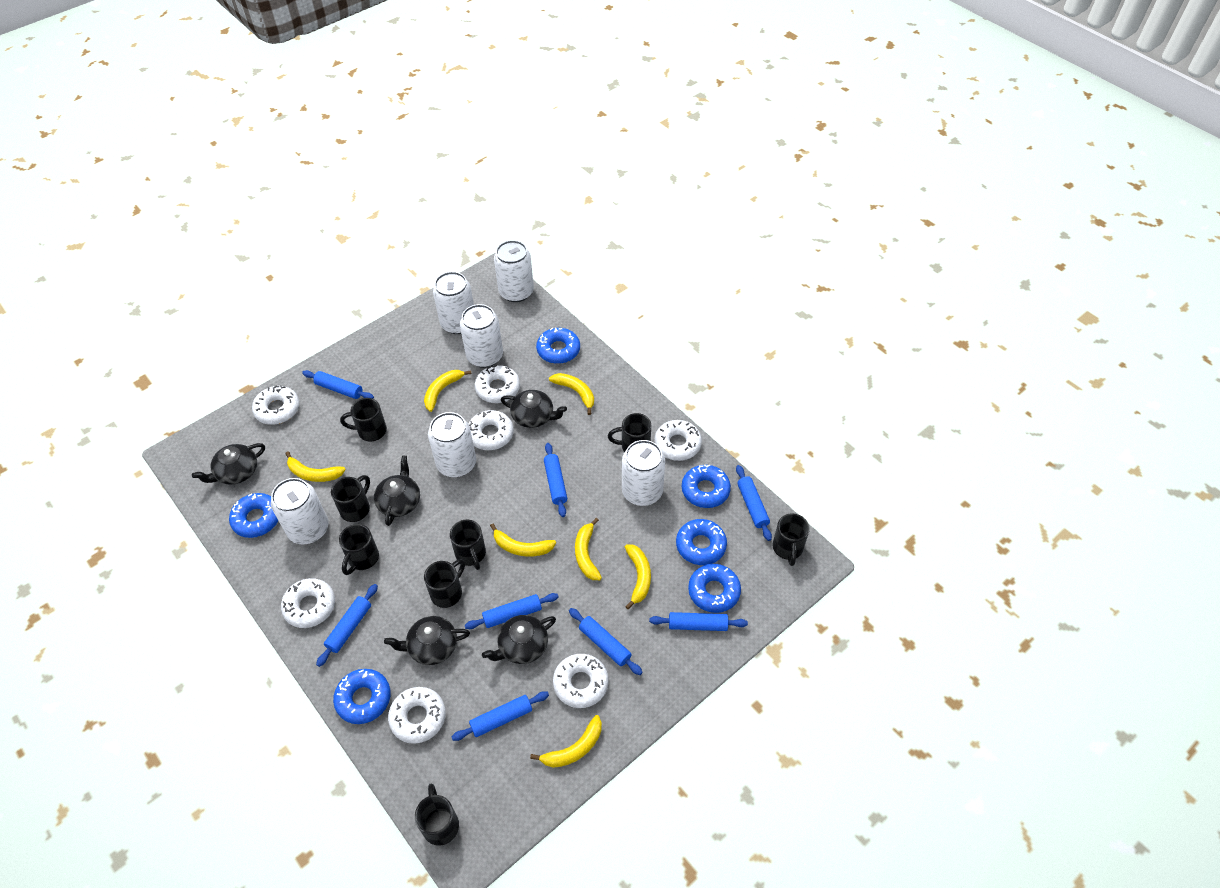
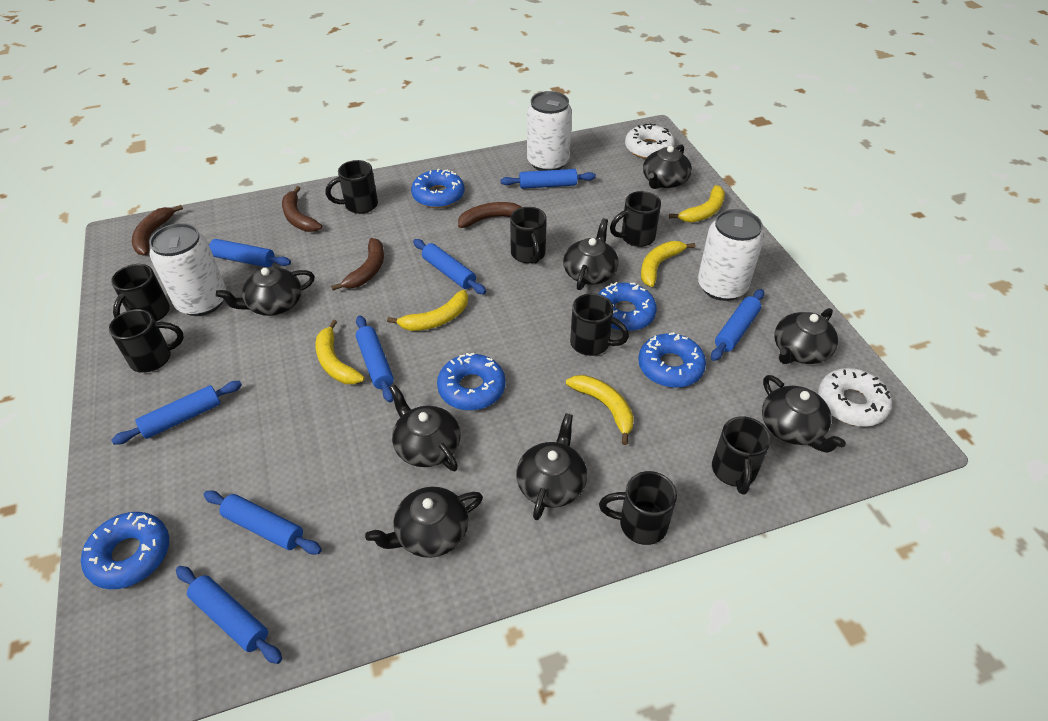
black teapot: 5 -> 8
blue donut: 6 -> 5
brown banana: 0 -> 4
white can: 6 -> 3
white donut: 7 -> 2
yellow banana: 7 -> 5

